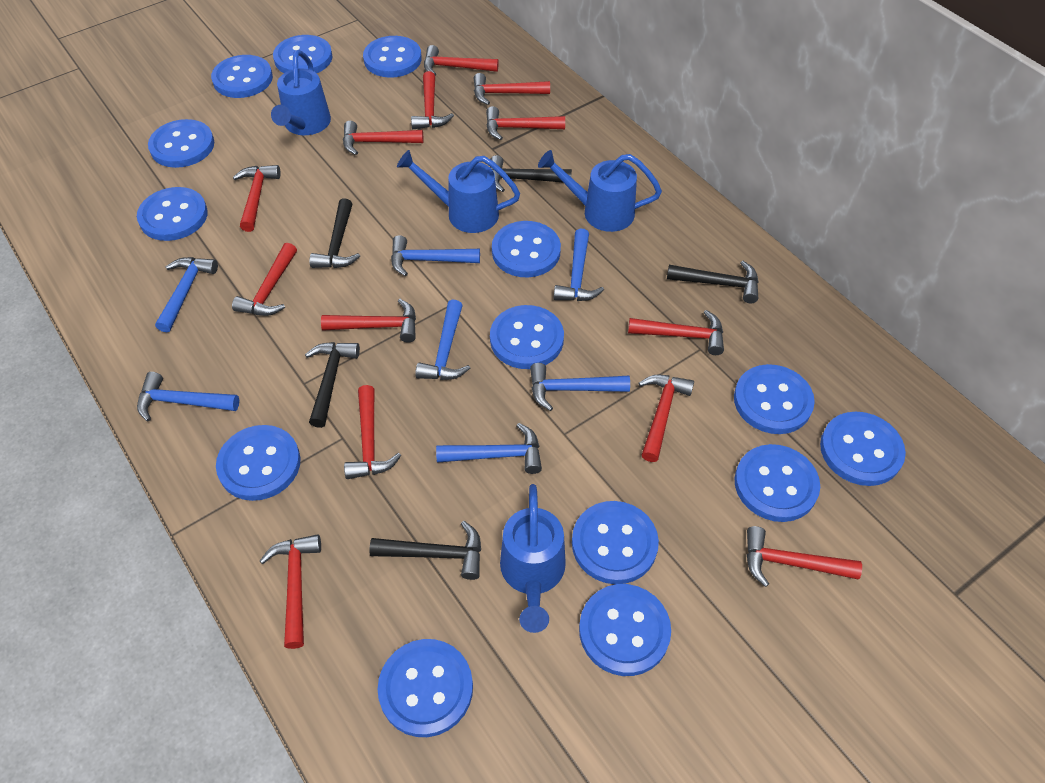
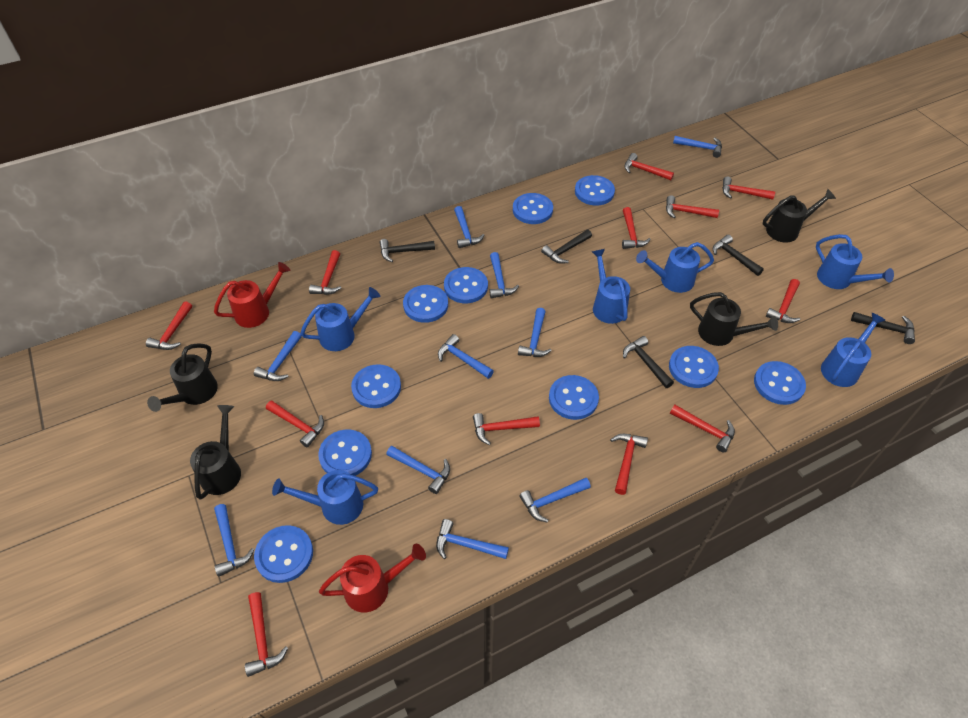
black watering can: 0 -> 4
blue button: 14 -> 10
blue hammer: 7 -> 10
blue watering can: 4 -> 6
red hammer: 13 -> 12
red watering can: 0 -> 2

